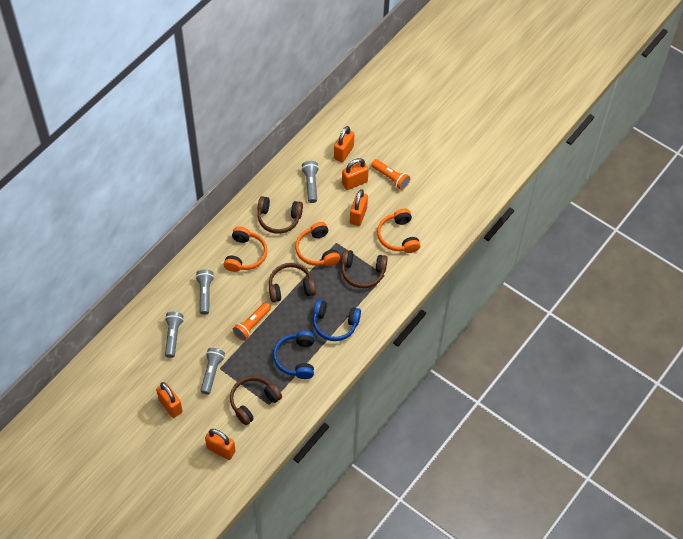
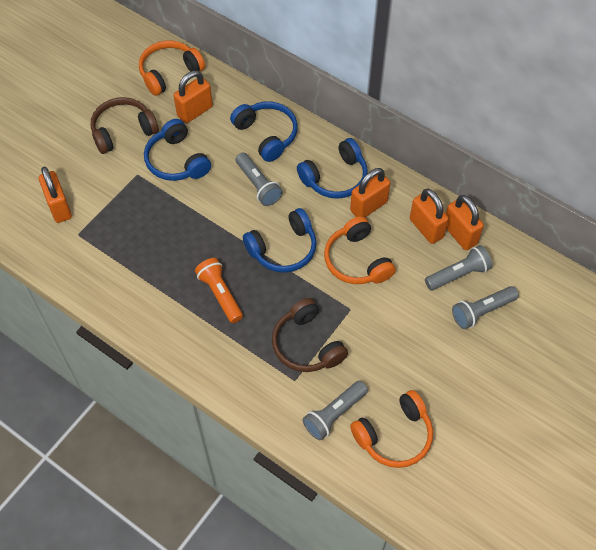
blue headphones: 2 -> 4
brown headphones: 4 -> 2
orange flashlight: 2 -> 1

